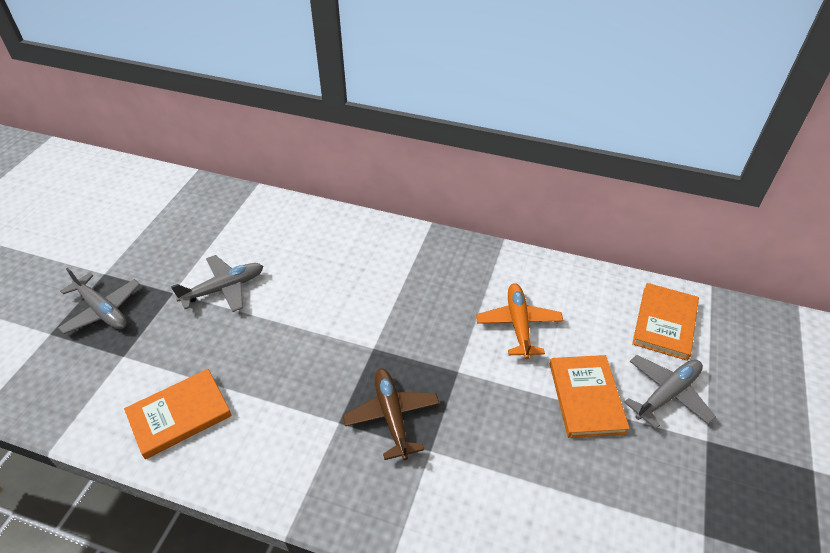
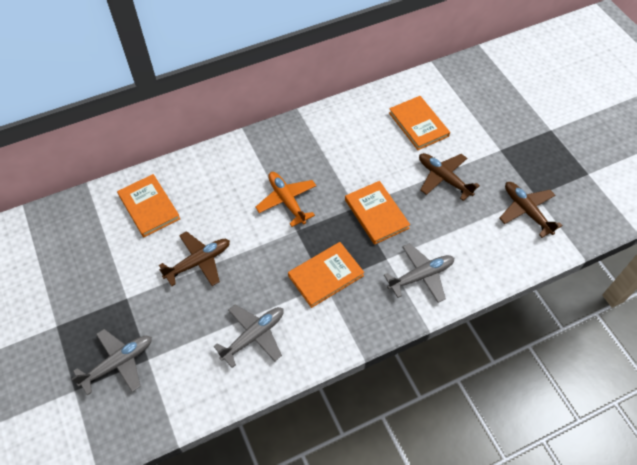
brown plane: 1 -> 3
orange book: 3 -> 4

